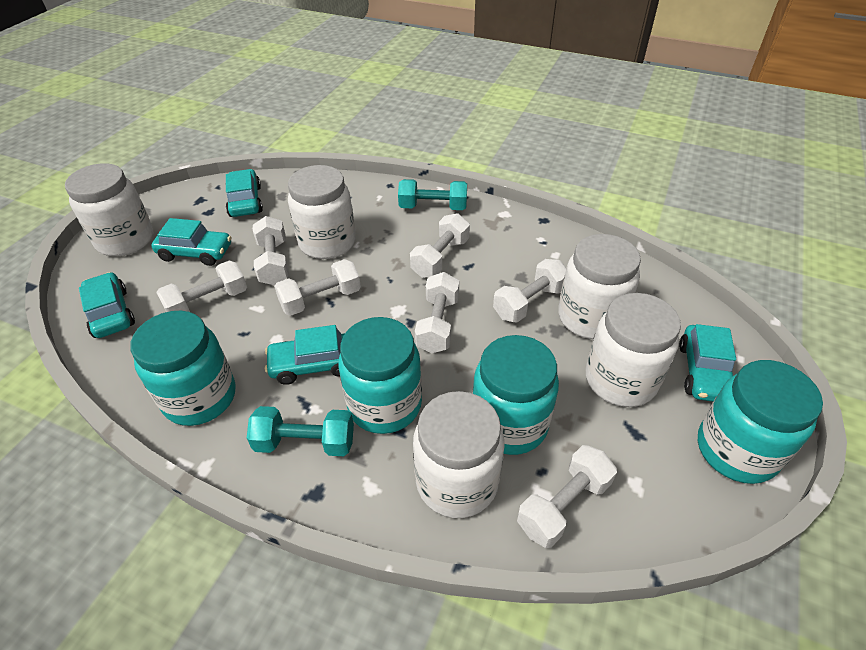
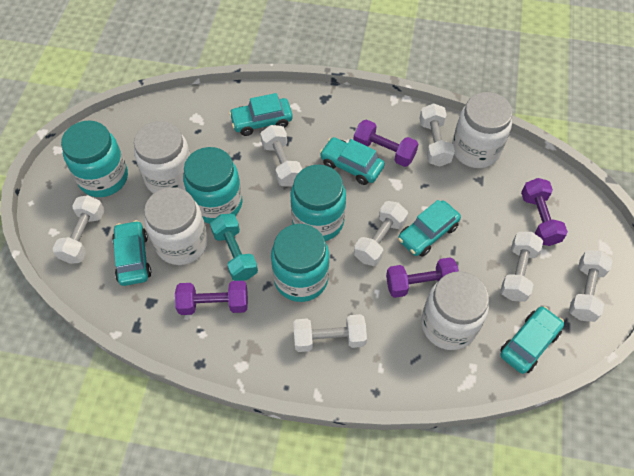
purple dumbbell: 0 -> 4
turquoise dumbbell: 2 -> 1
white jar: 5 -> 4

